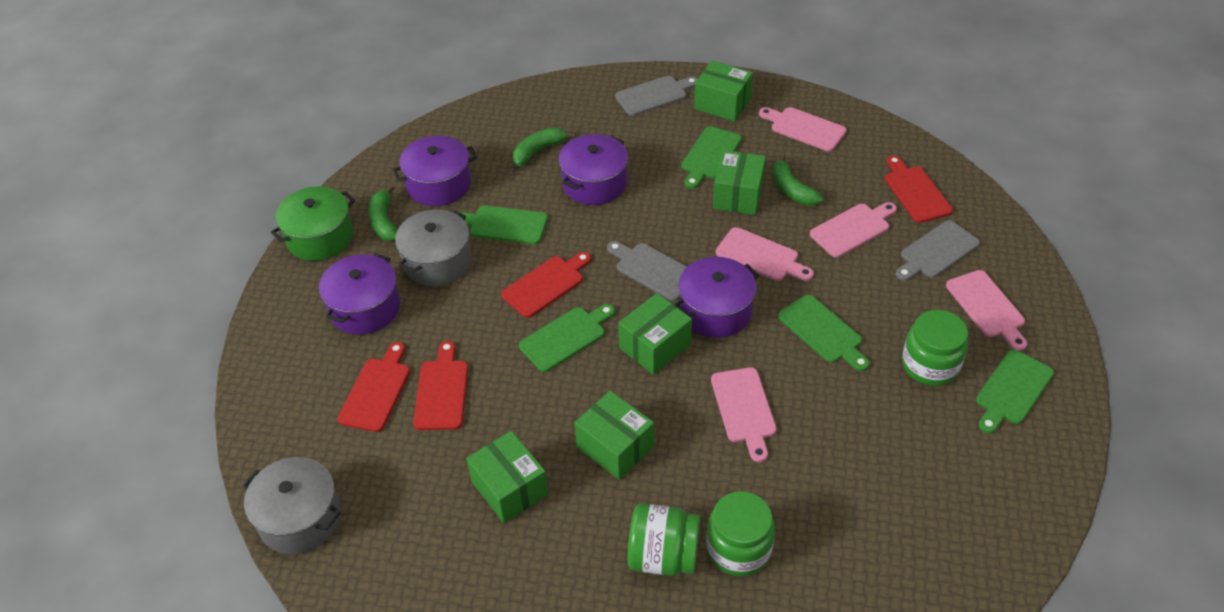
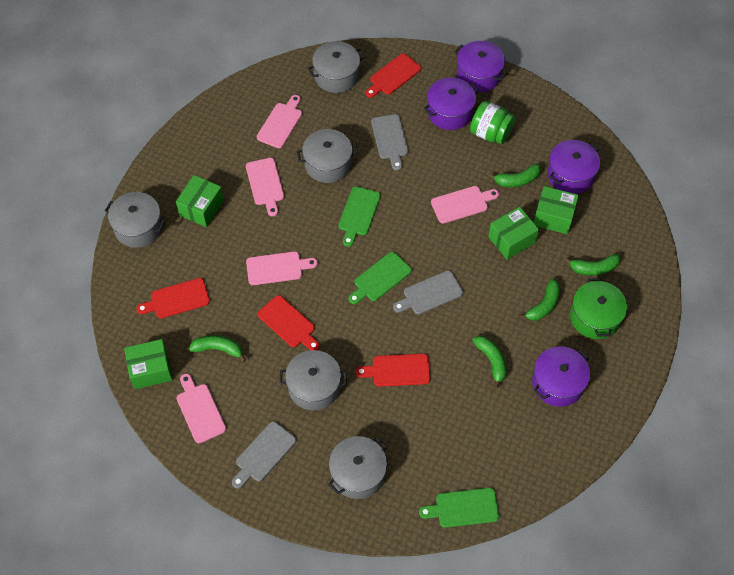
green banana: 3 -> 5
green box: 5 -> 4
green cutting board: 5 -> 3
green jar: 3 -> 1
grey pot: 2 -> 5

